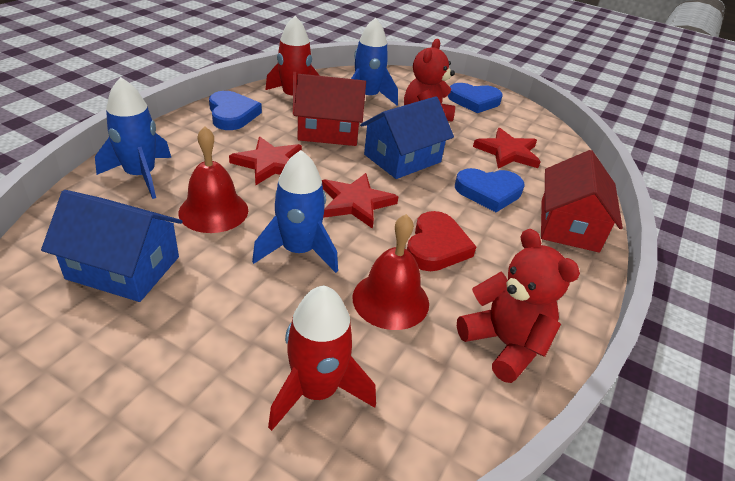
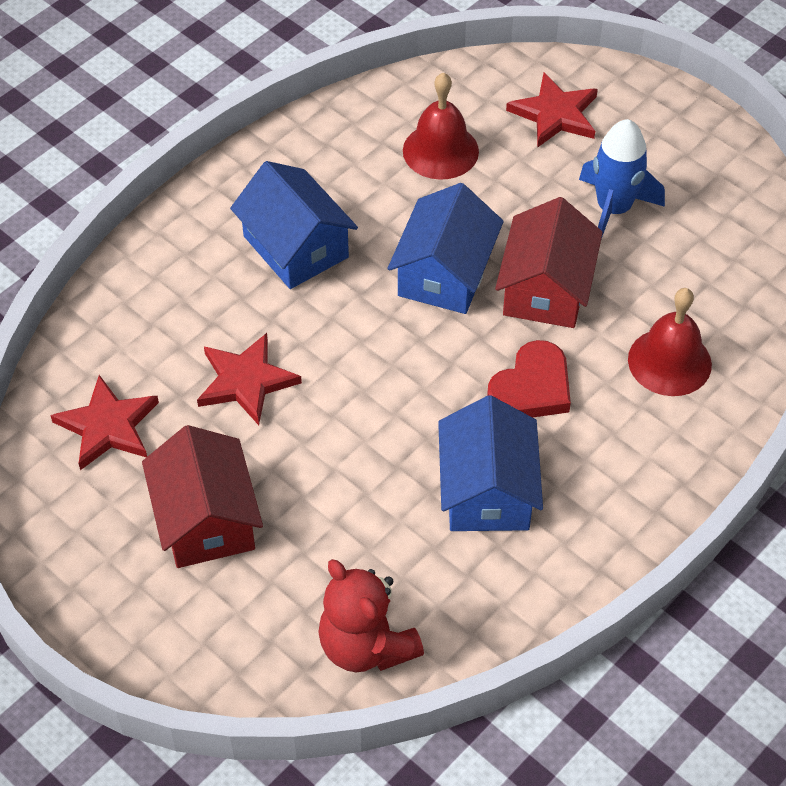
blue heart: 3 -> 0
blue house: 2 -> 3
blue rocket: 3 -> 1
red rocket: 2 -> 0
red teddy bear: 2 -> 1

